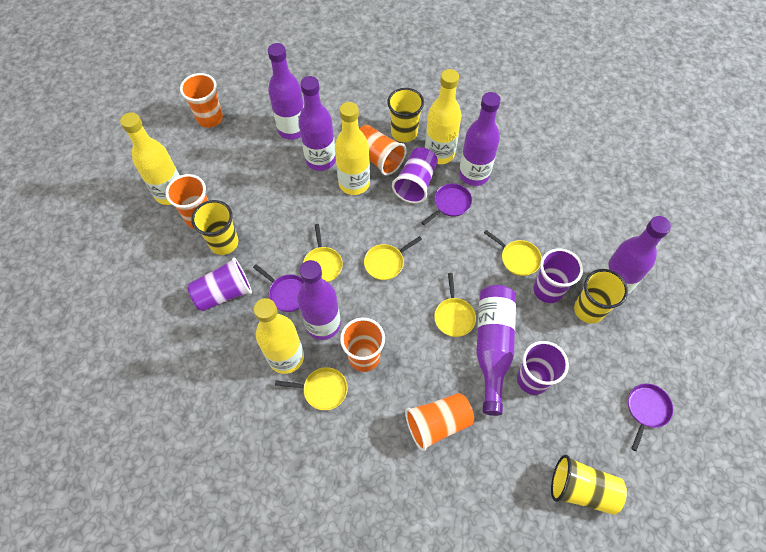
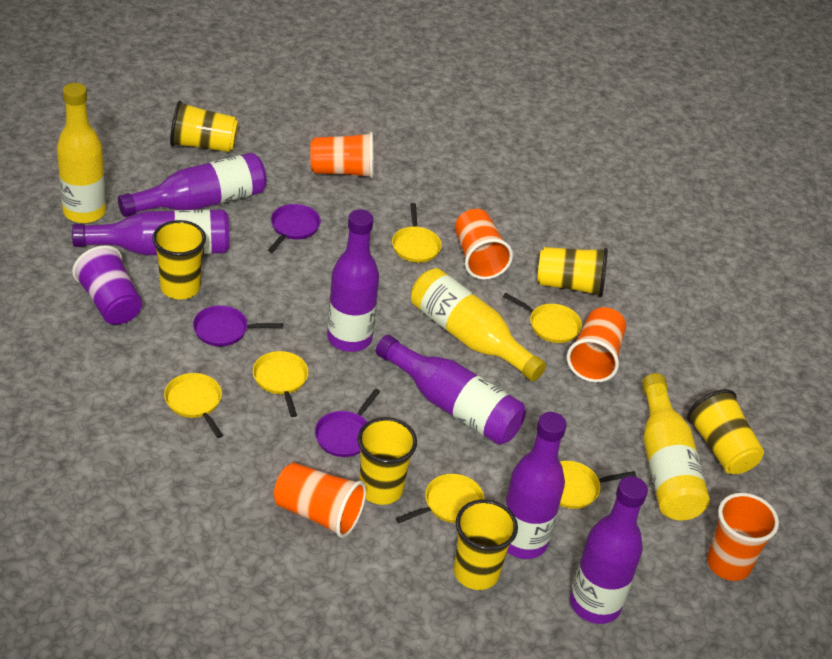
purple cup: 4 -> 1
yellow bottle: 4 -> 3
yellow cup: 4 -> 6
yellow pan: 5 -> 6

